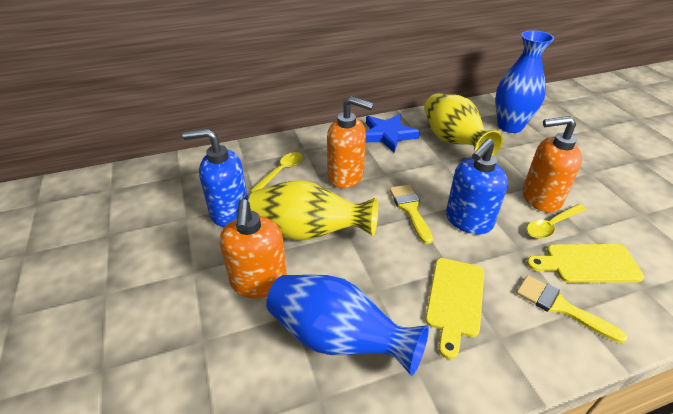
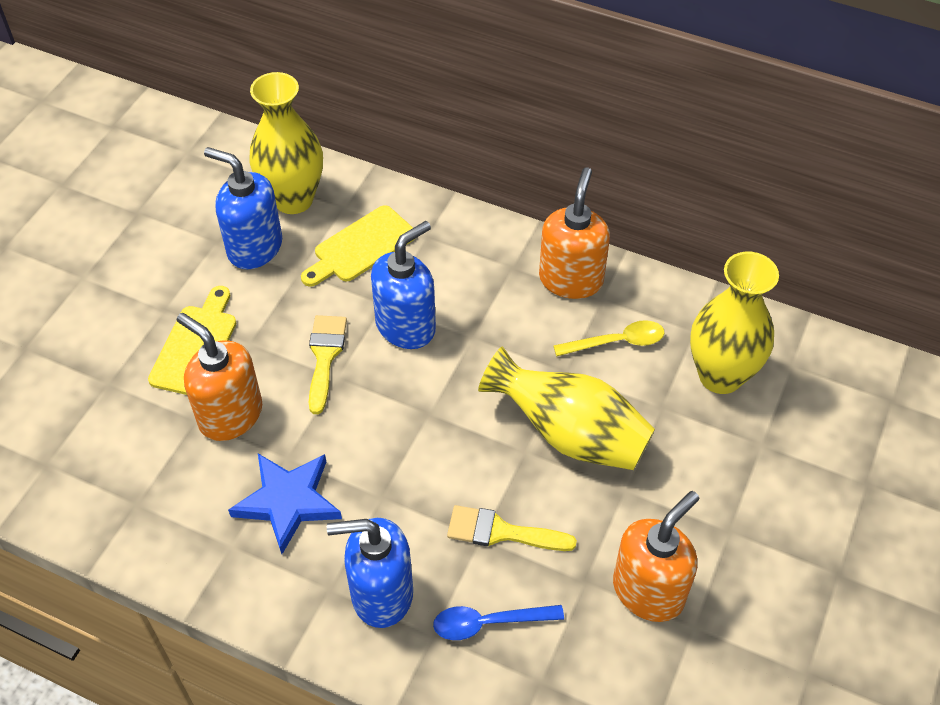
blue soap dispenser: 2 -> 3
blue spoon: 0 -> 1
blue vase: 2 -> 0
yellow spoon: 2 -> 1
yellow vase: 2 -> 3

